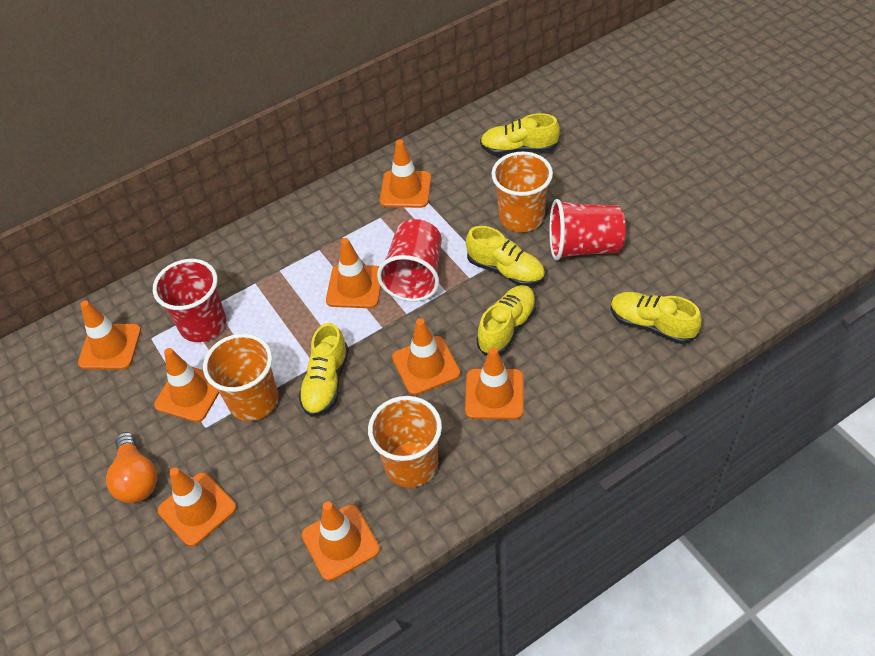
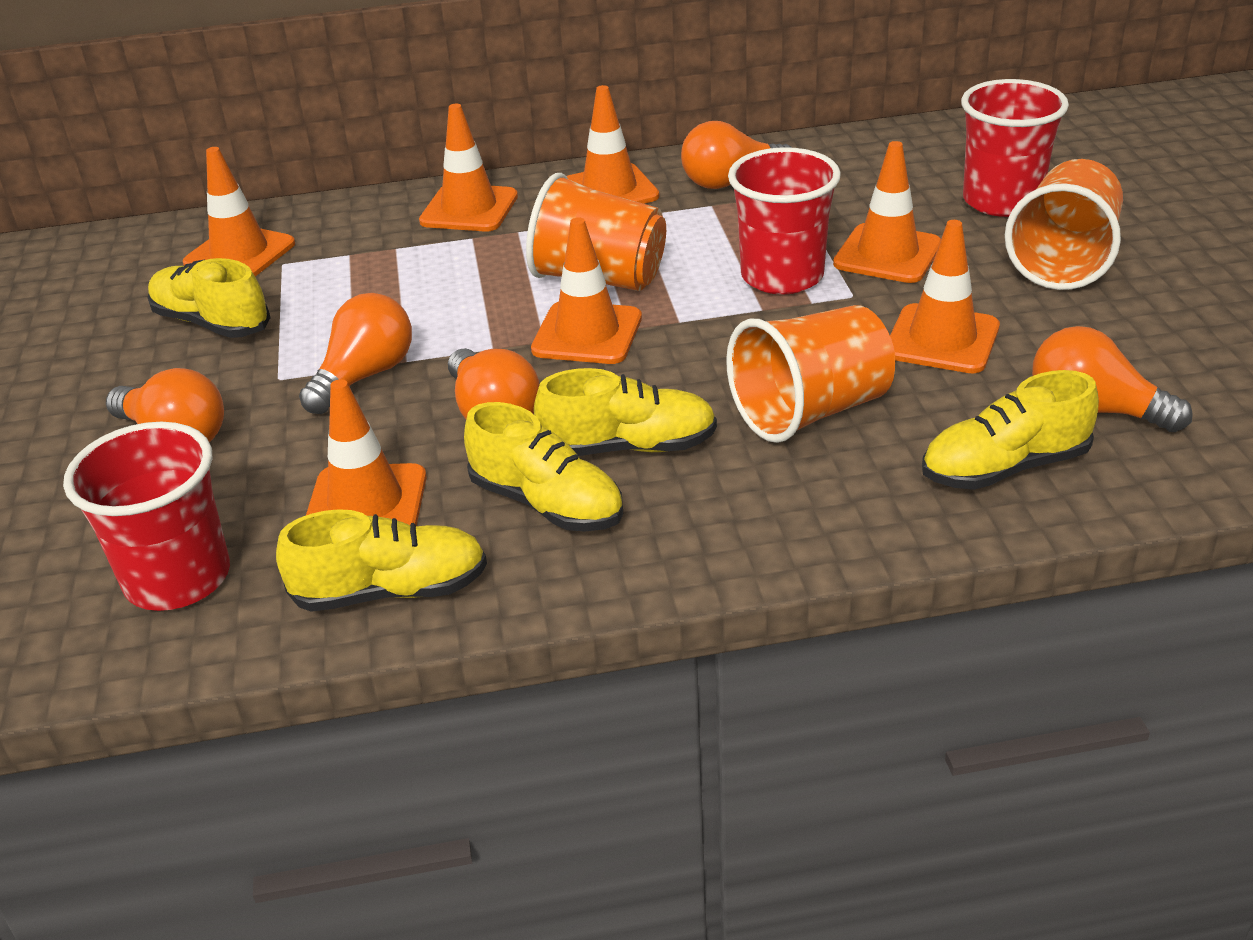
orange light bulb: 1 -> 5
orange traffic cone: 8 -> 7

